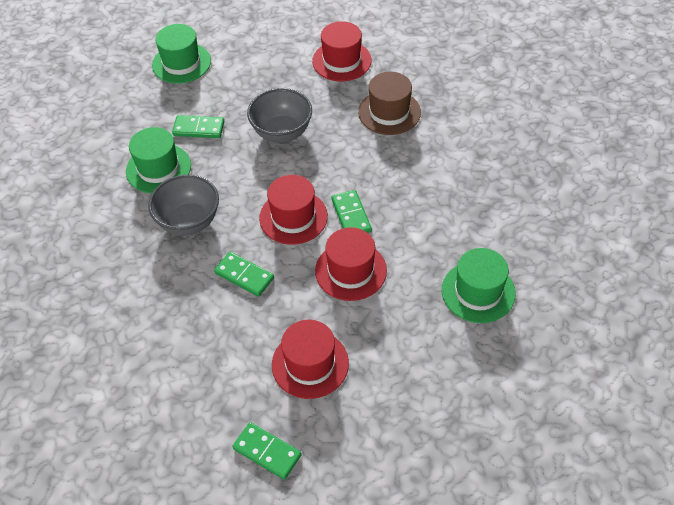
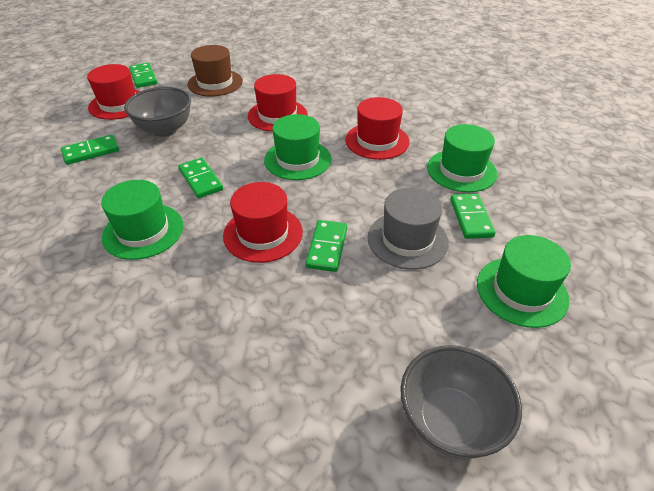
green domino: 4 -> 5
green hat: 3 -> 4
grey hat: 0 -> 1

